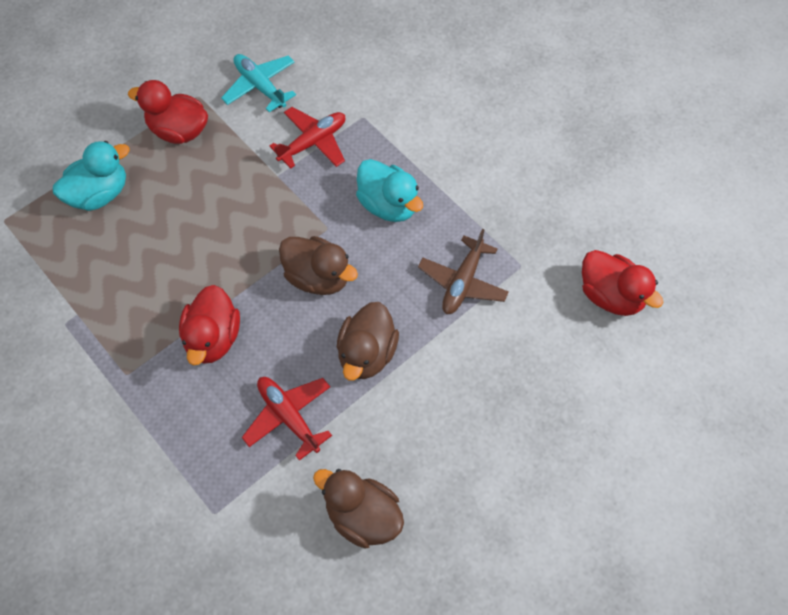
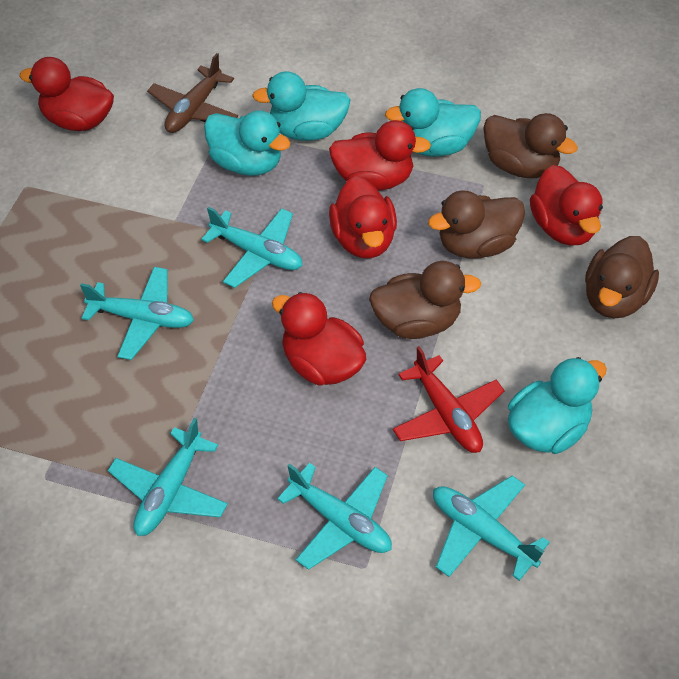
brown duck: 3 -> 4
red duck: 3 -> 5
red plane: 2 -> 1
turquoise duck: 2 -> 4
turquoise plane: 1 -> 5

